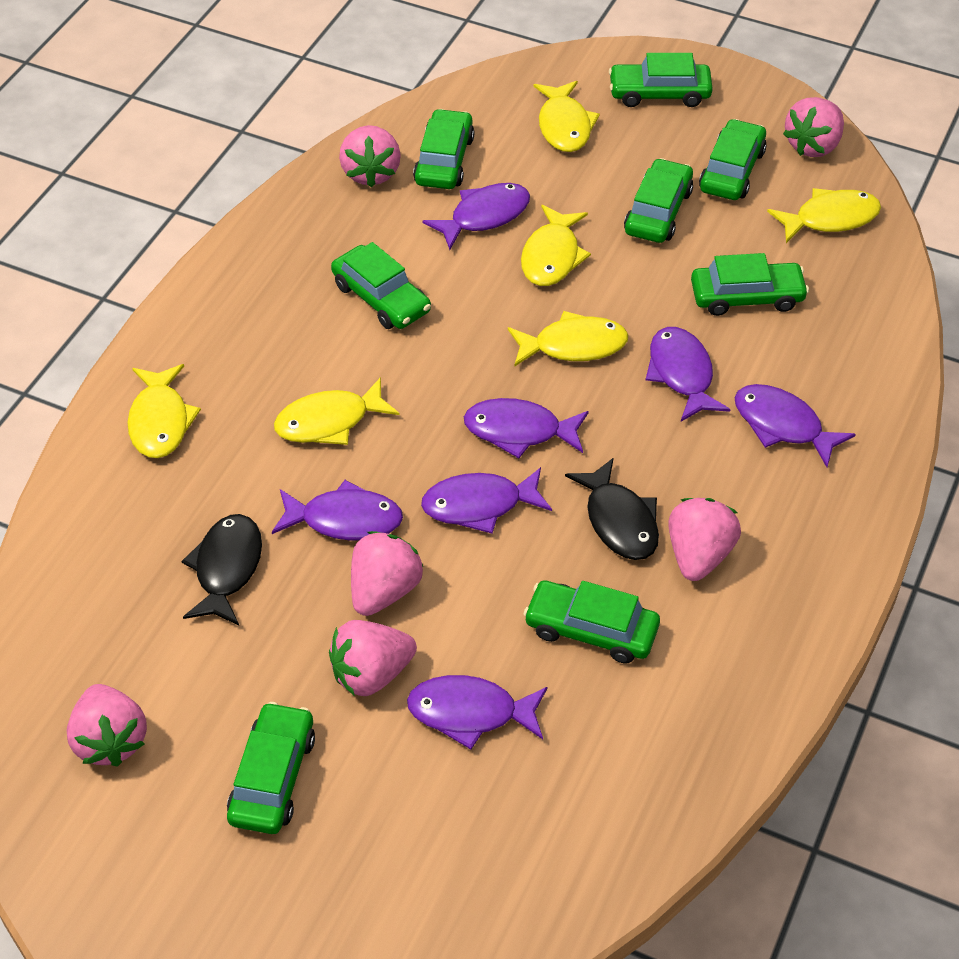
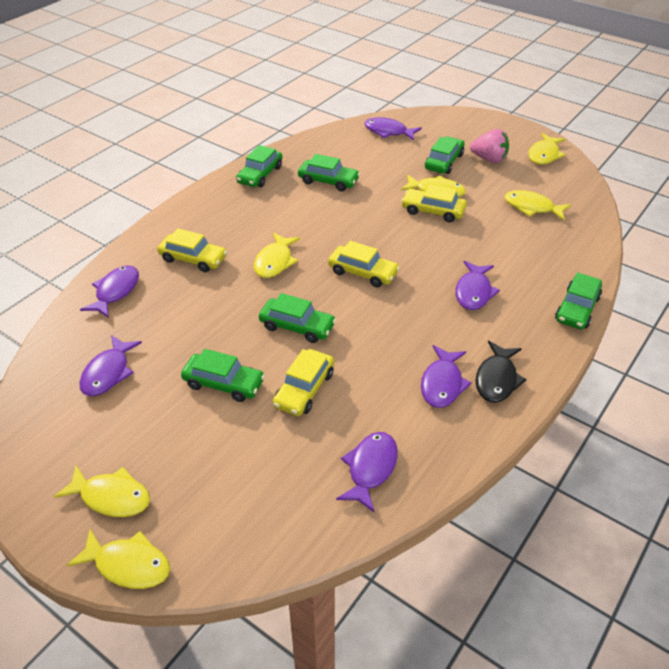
black fish: 2 -> 1
green car: 8 -> 6
pink strawberry: 6 -> 1
purple fish: 7 -> 6
yellow car: 0 -> 4

